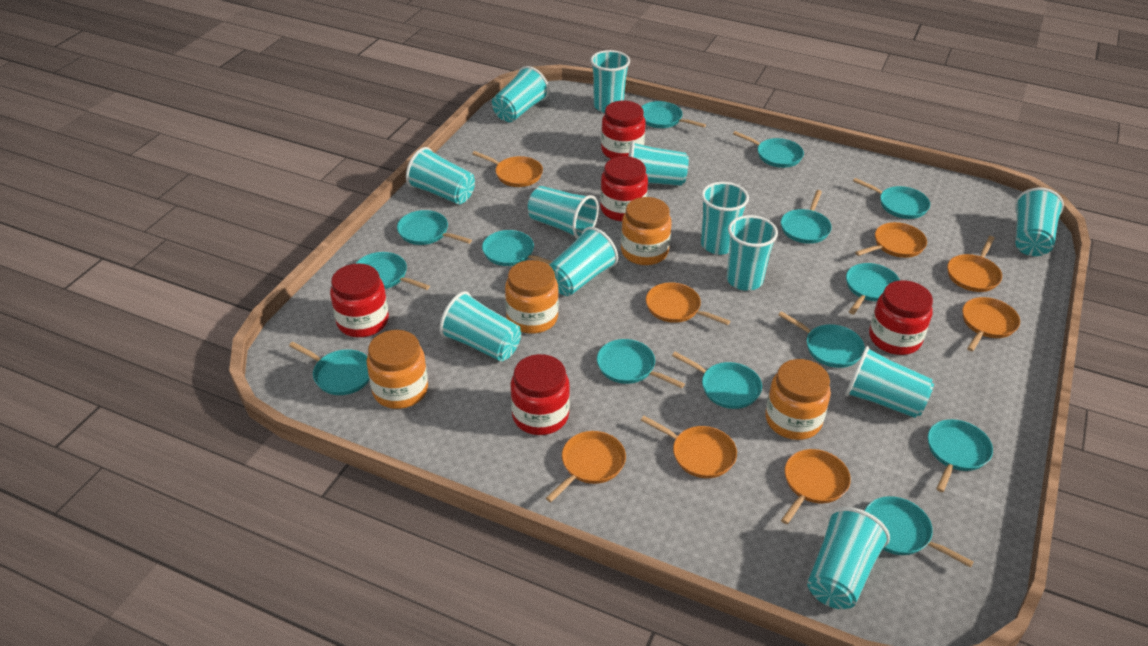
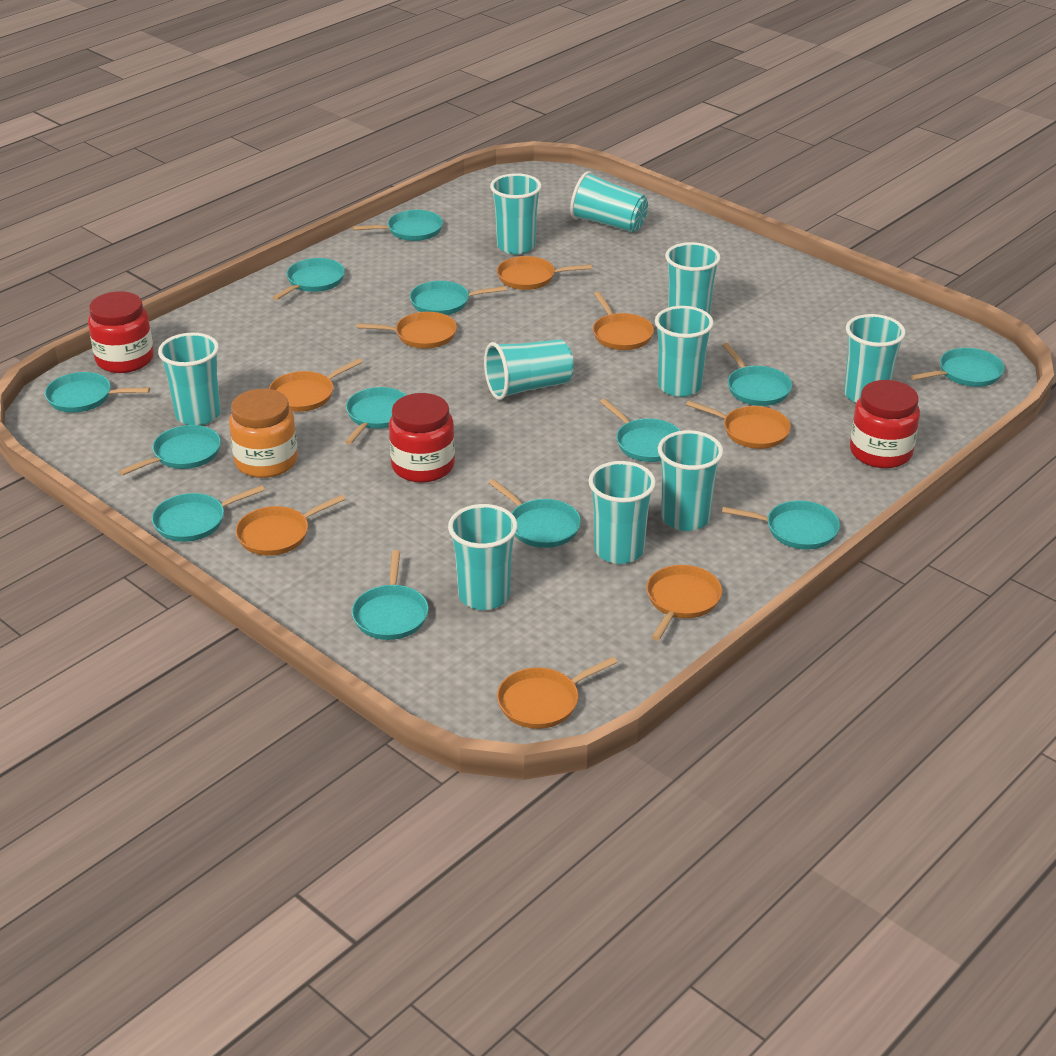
orange jar: 4 -> 1
red jar: 5 -> 3
turquoise cup: 12 -> 10
turquoise pan: 14 -> 13

